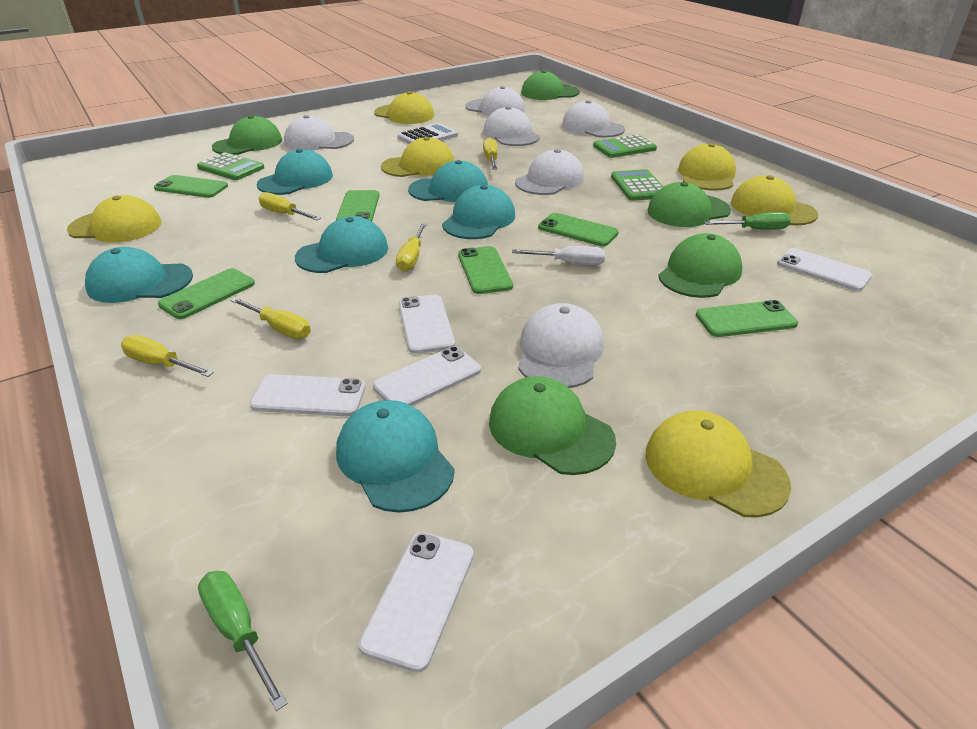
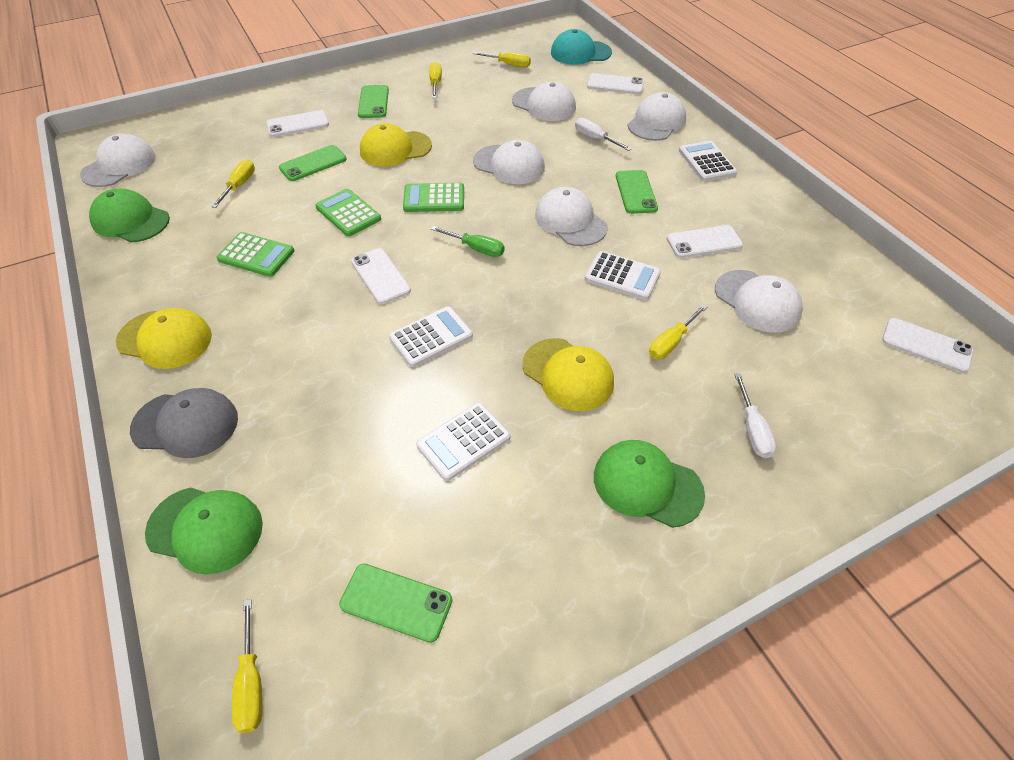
green cap: 5 -> 3
green phone: 6 -> 4
green screwdriver: 2 -> 1
grey cap: 0 -> 1
turquoise cap: 6 -> 1
white calculator: 1 -> 4
white screwdriver: 1 -> 2
yellow cap: 6 -> 3

